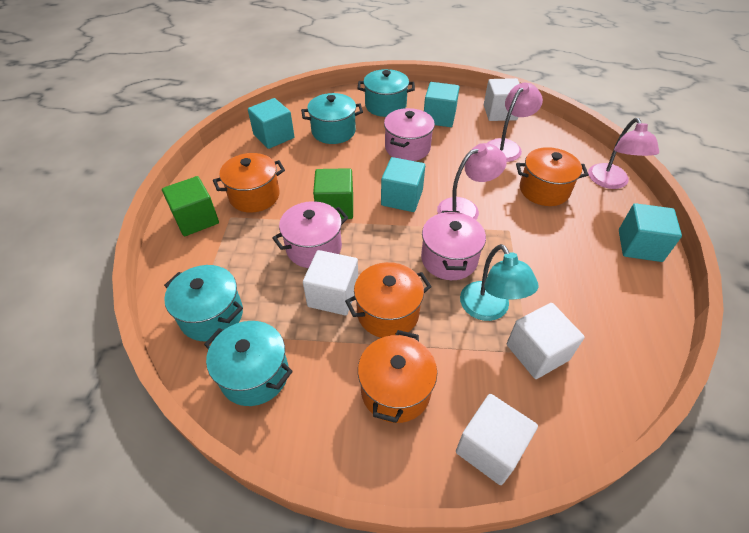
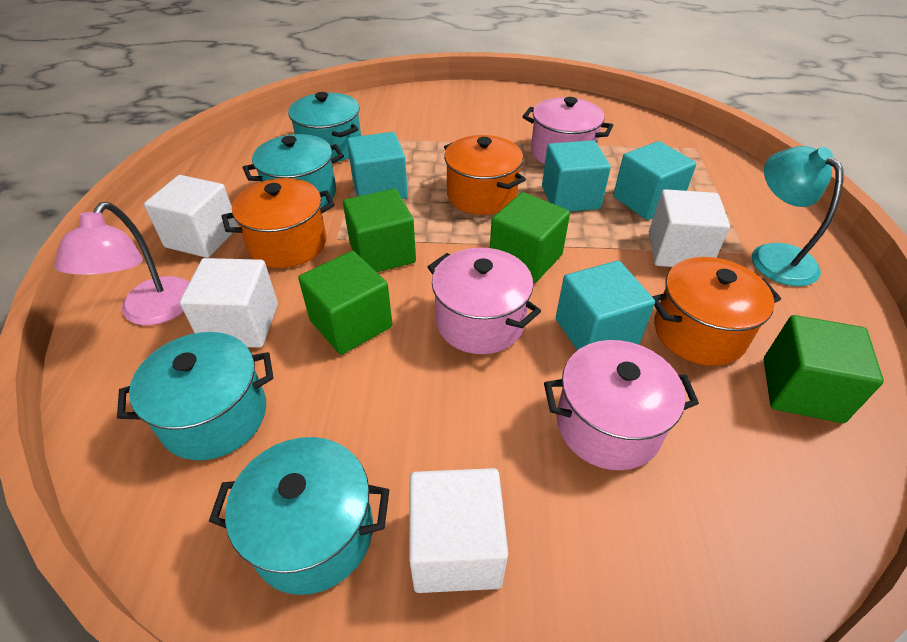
green cube: 2 -> 4
orange pot: 4 -> 3
pink lamp: 3 -> 1

